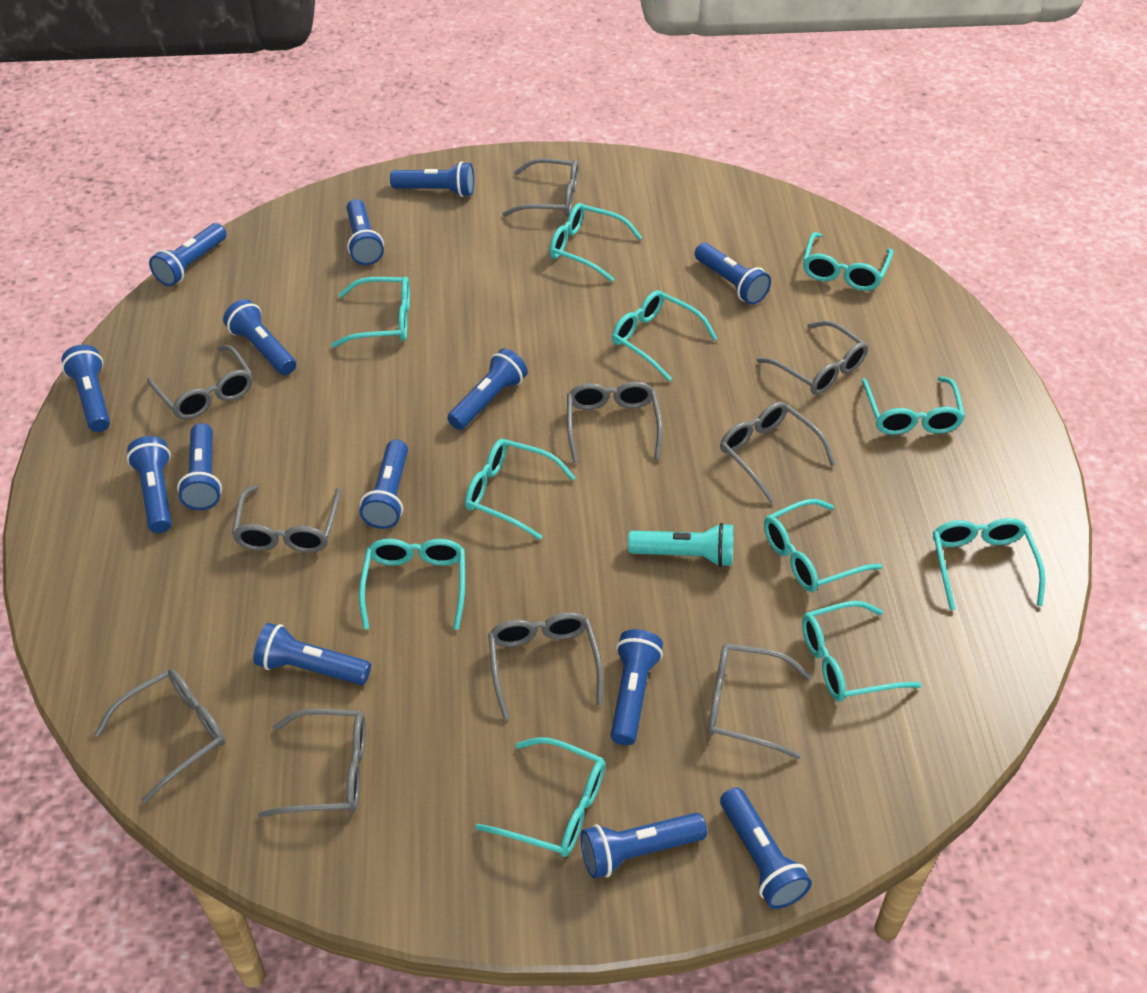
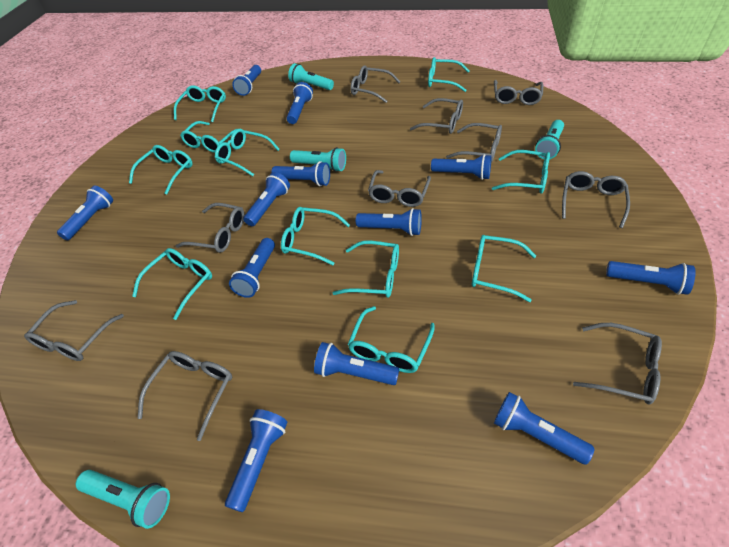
blue flashlight: 14 -> 12
turquoise flashlight: 1 -> 4

